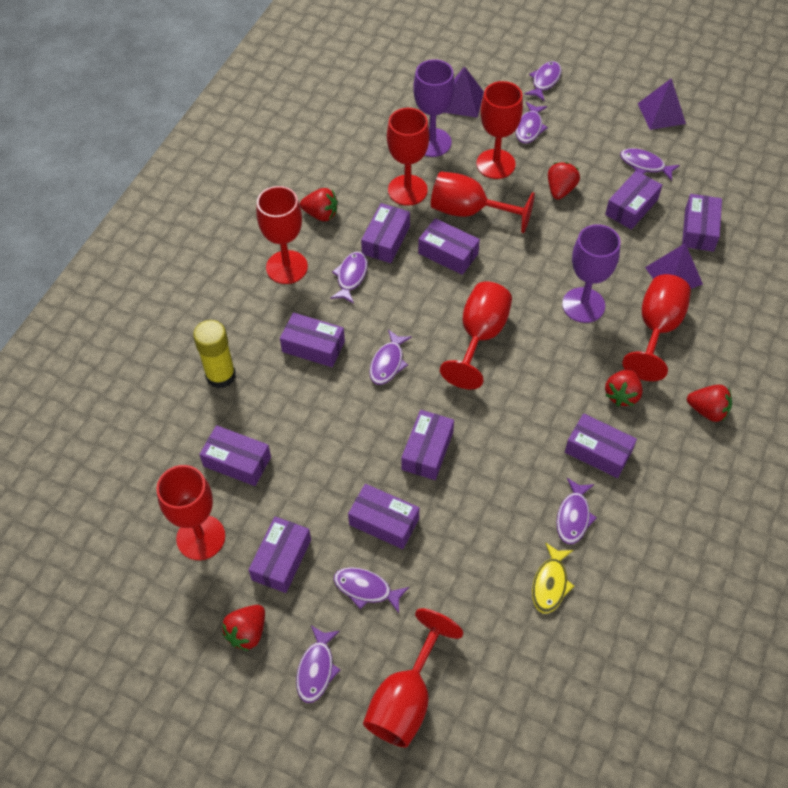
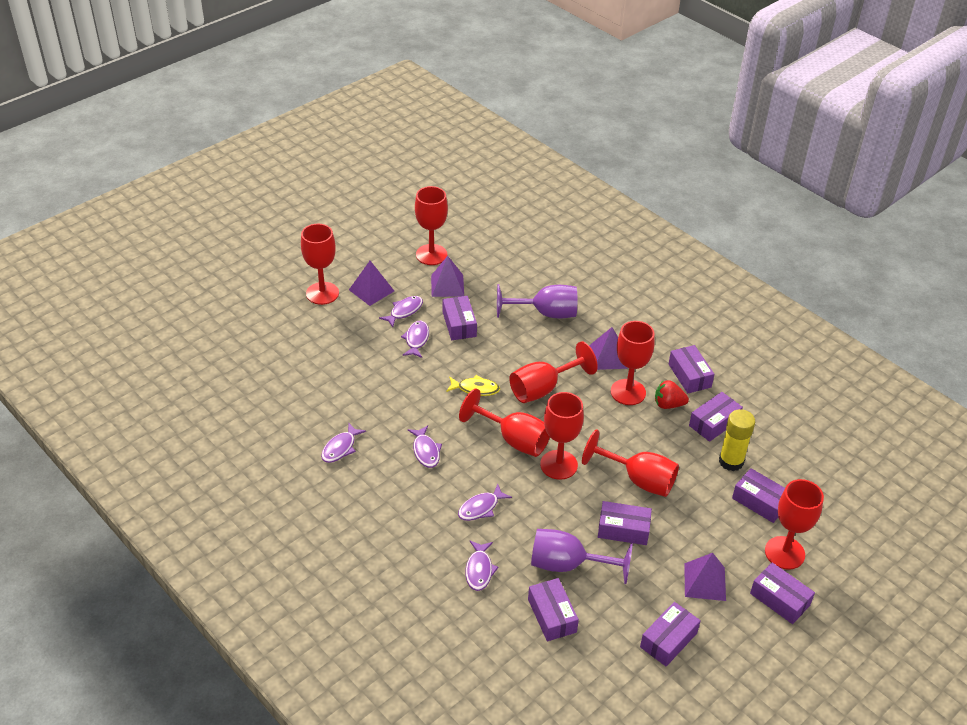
purple box: 10 -> 8
purple fish: 8 -> 6
purple pyramid: 3 -> 4
red strawberry: 5 -> 1

